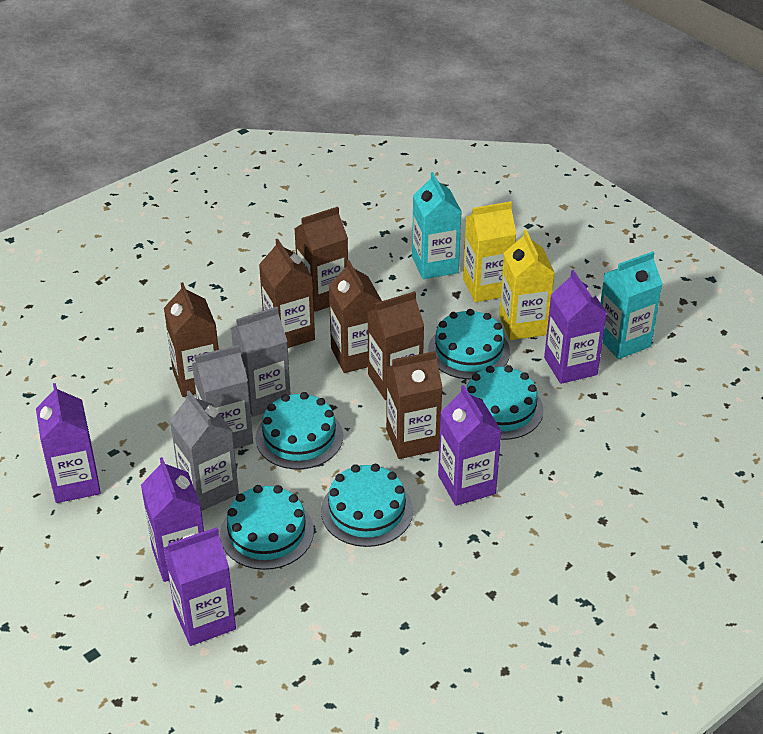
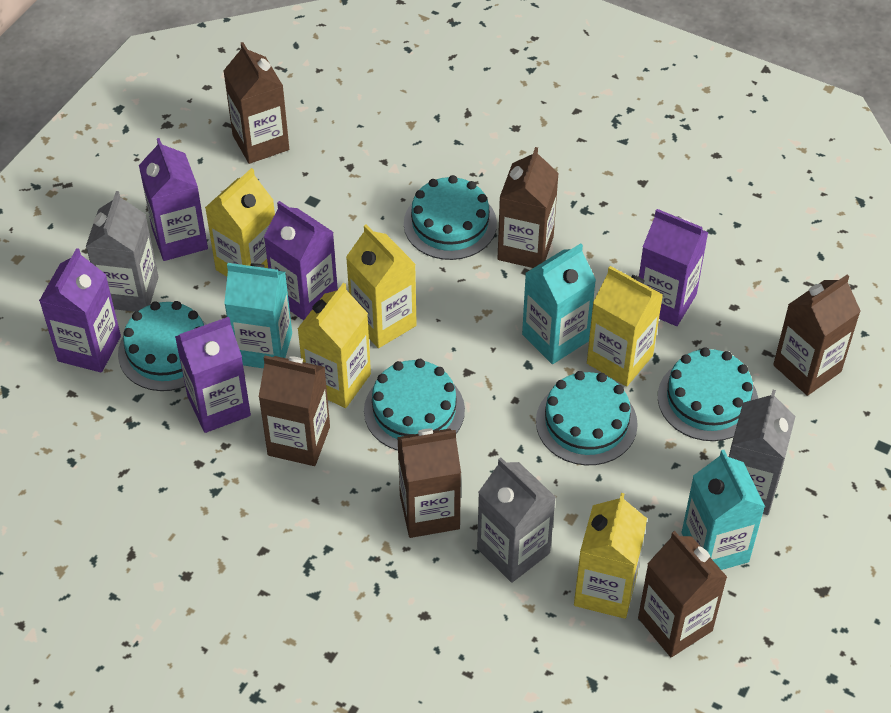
turquoise carton: 2 -> 3
yellow carton: 2 -> 5

